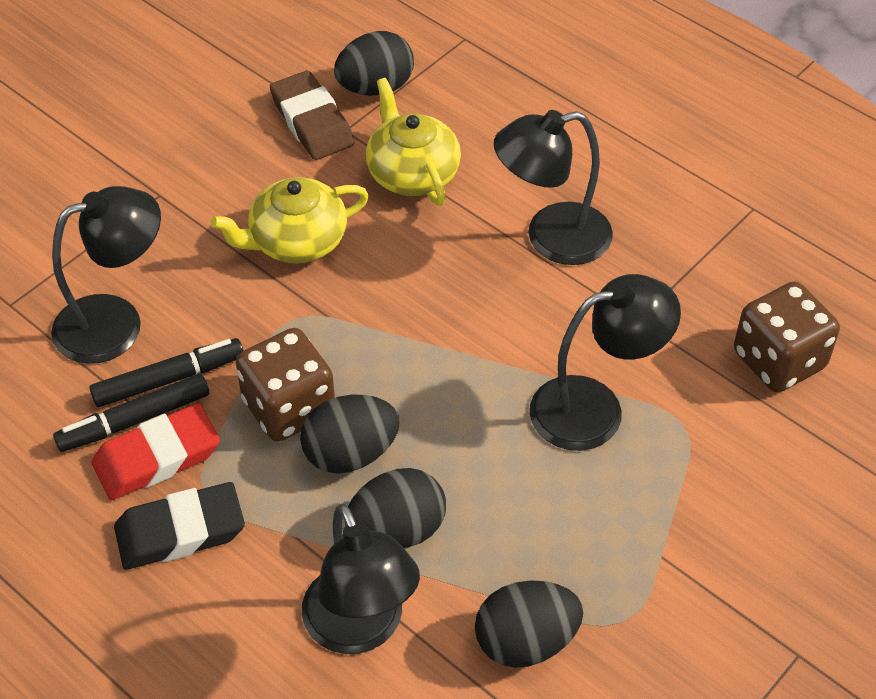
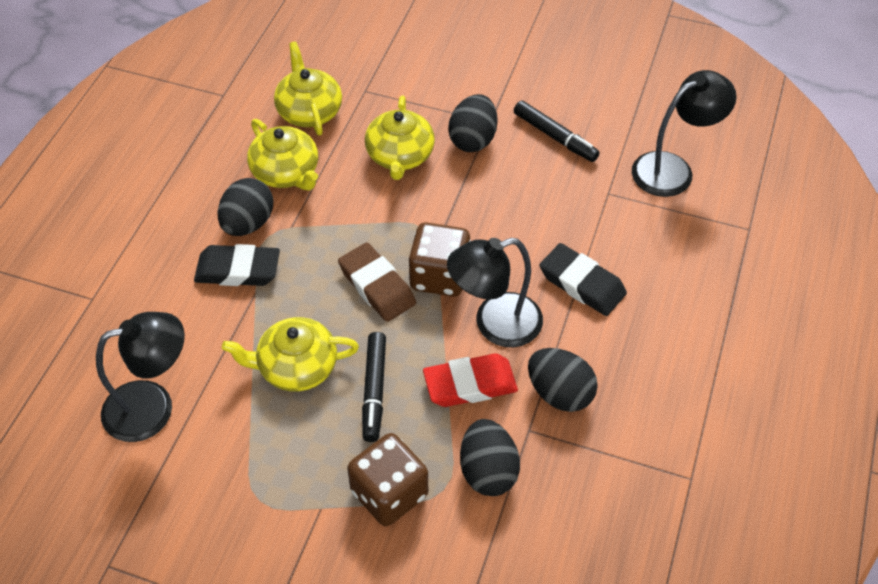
black eraser: 1 -> 2
black lamp: 4 -> 3
yellow teapot: 2 -> 4

